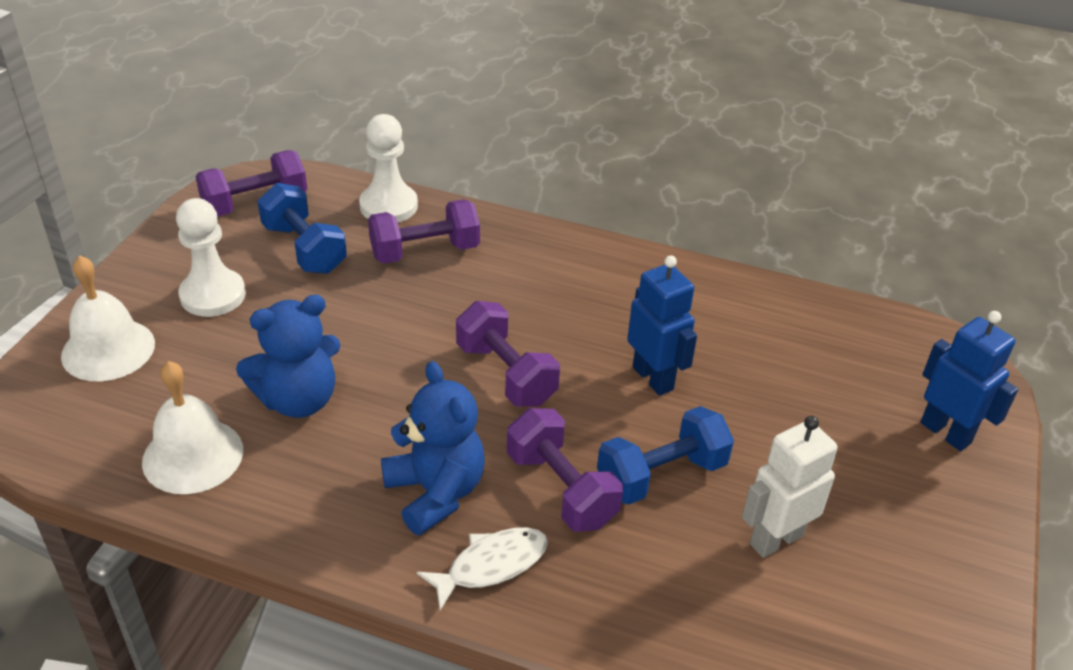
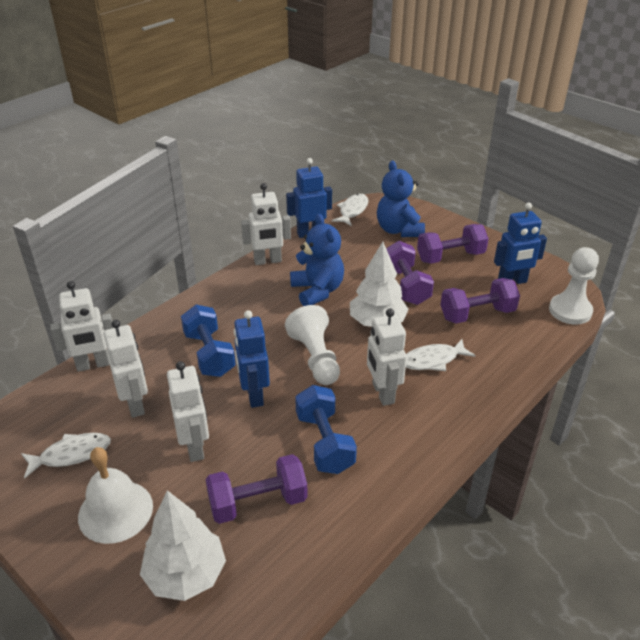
blue robot: 2 -> 3
white bell: 2 -> 1
white fish: 1 -> 3
white robot: 1 -> 5
white tree: 0 -> 2

